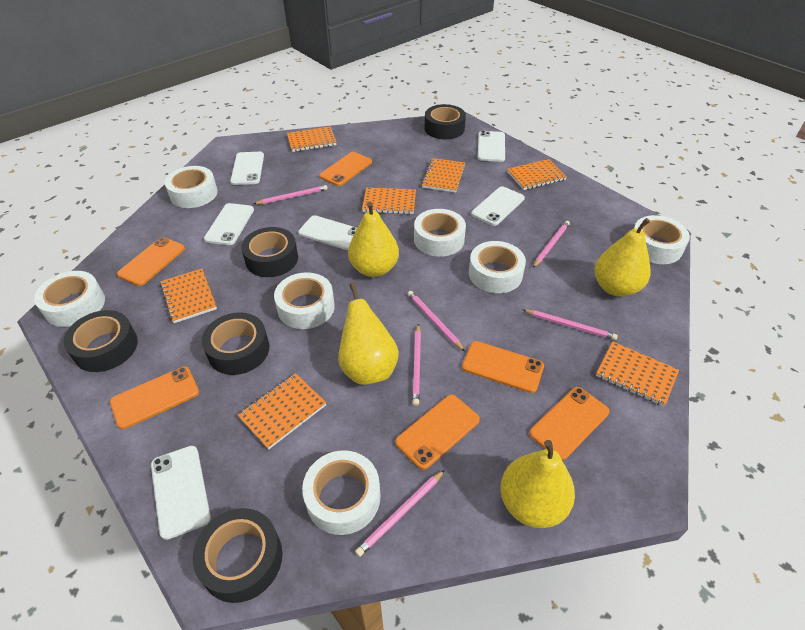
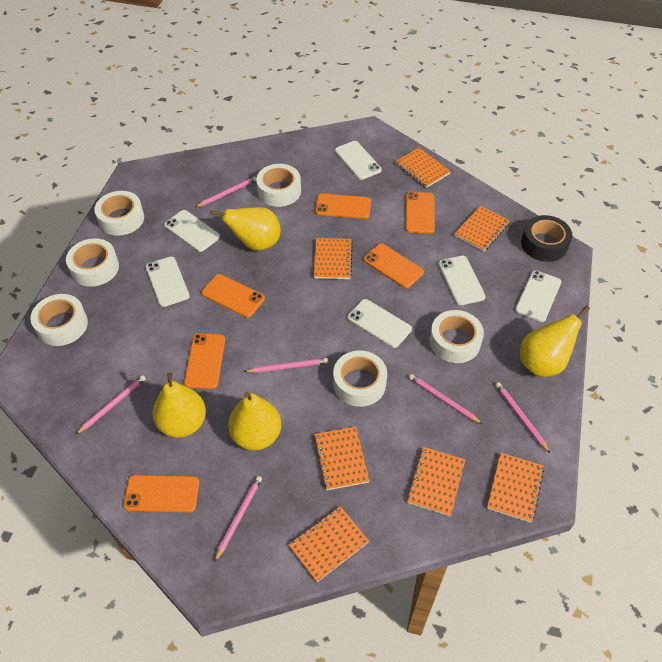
black tape: 5 -> 1
white tape: 7 -> 6

